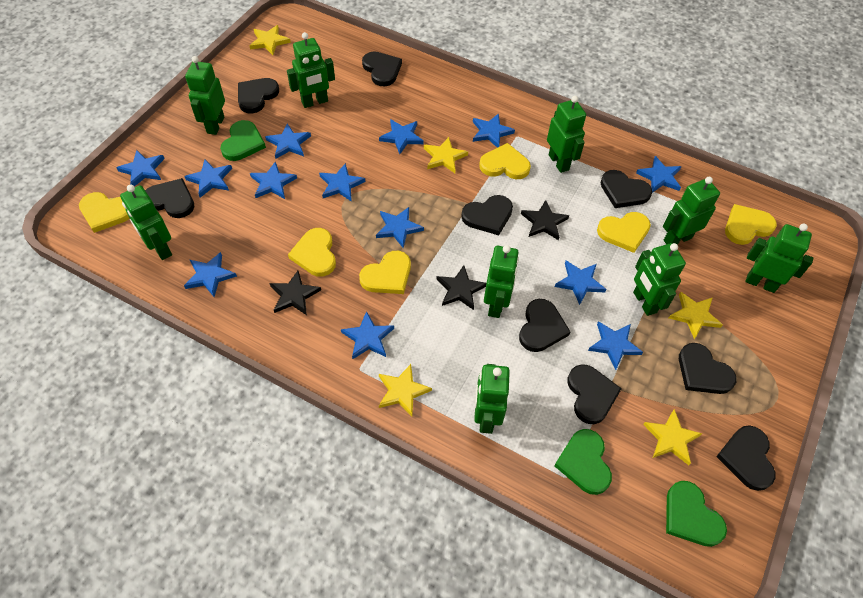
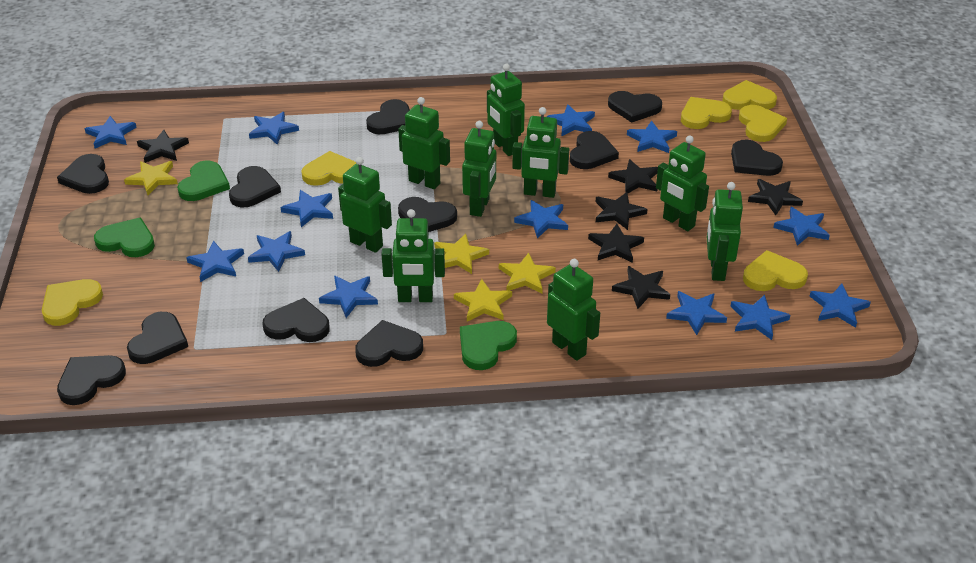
black heart: 9 -> 11
black star: 3 -> 6
yellow star: 5 -> 4

